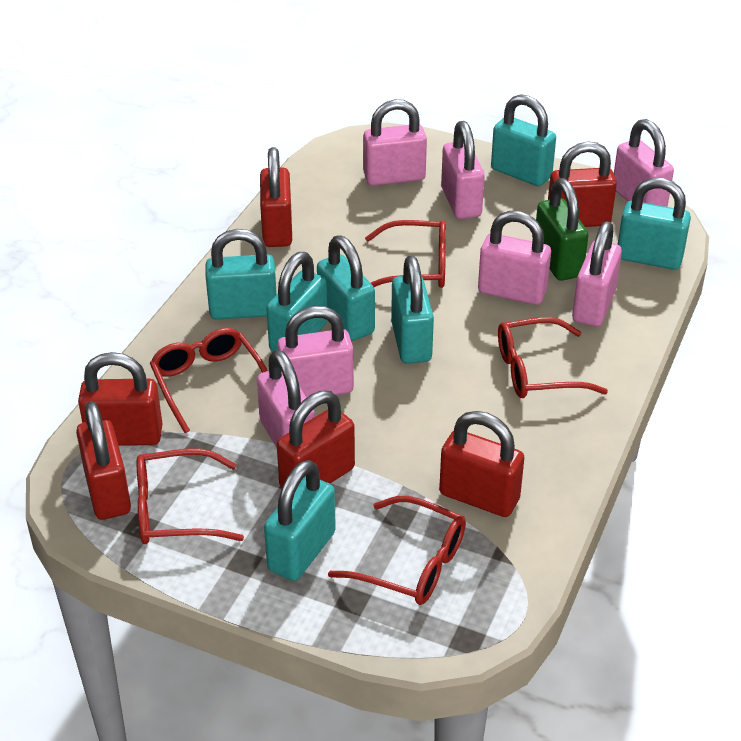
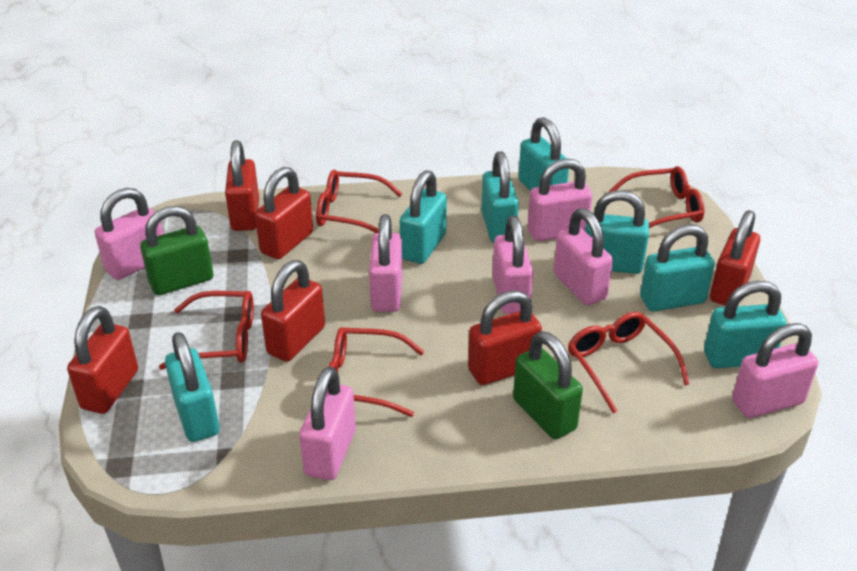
green padlock: 1 -> 2

